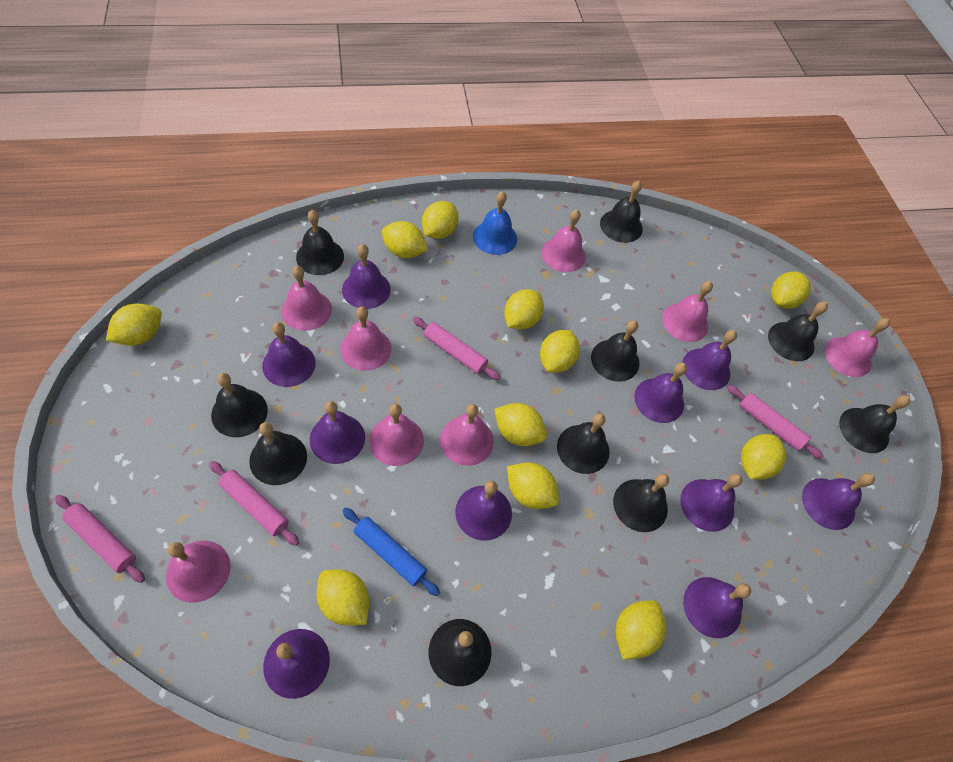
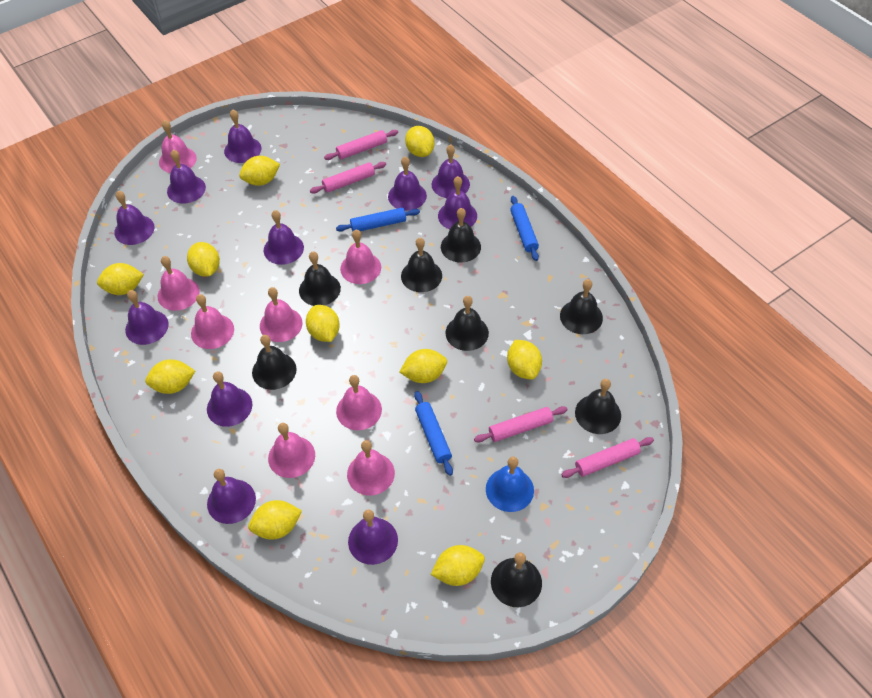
black bell: 10 -> 8
blue rolling pin: 1 -> 3
purple bell: 10 -> 11
yellow lemon: 11 -> 10

